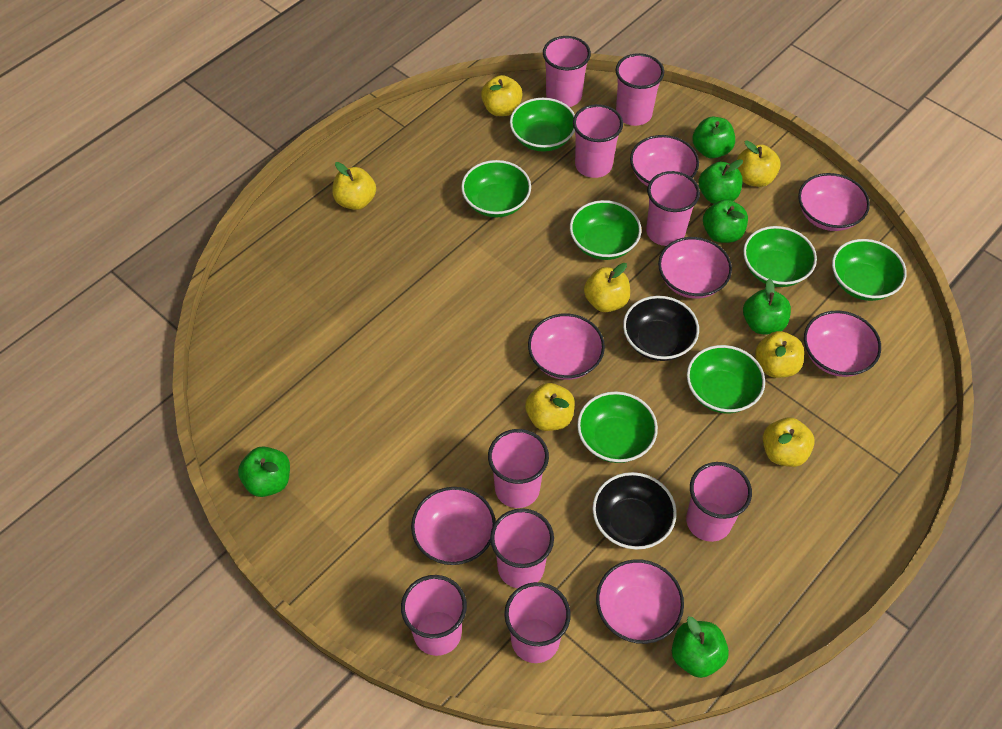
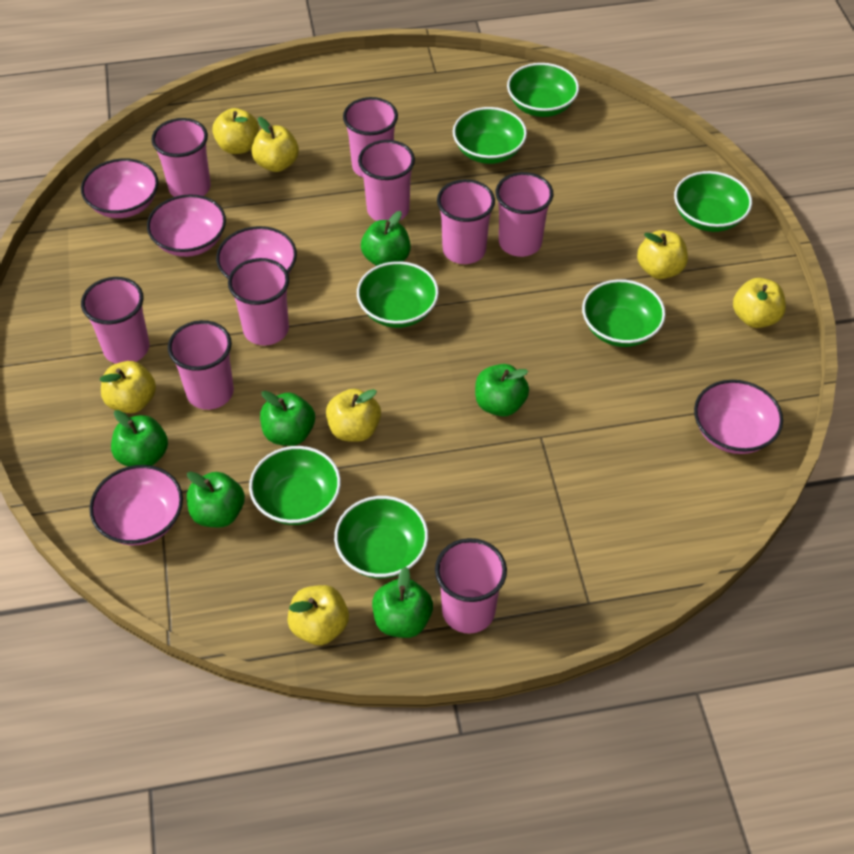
black bowl: 2 -> 0
pink bowl: 7 -> 5

